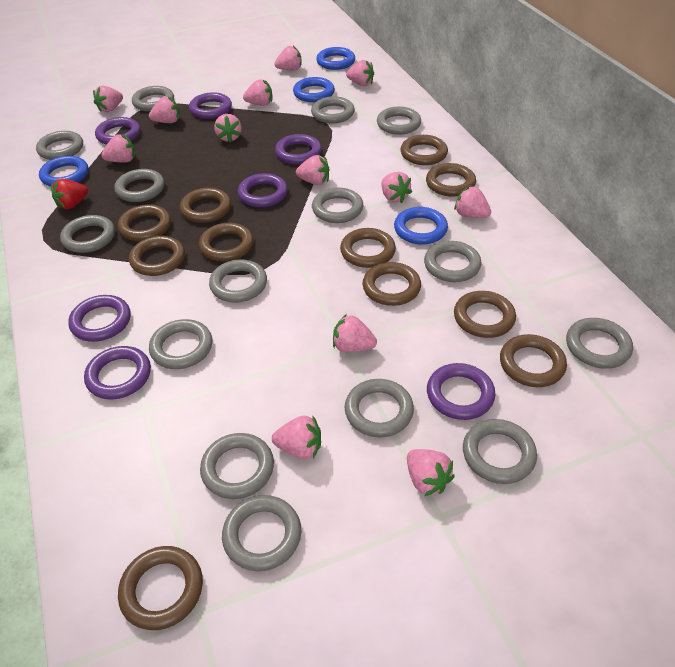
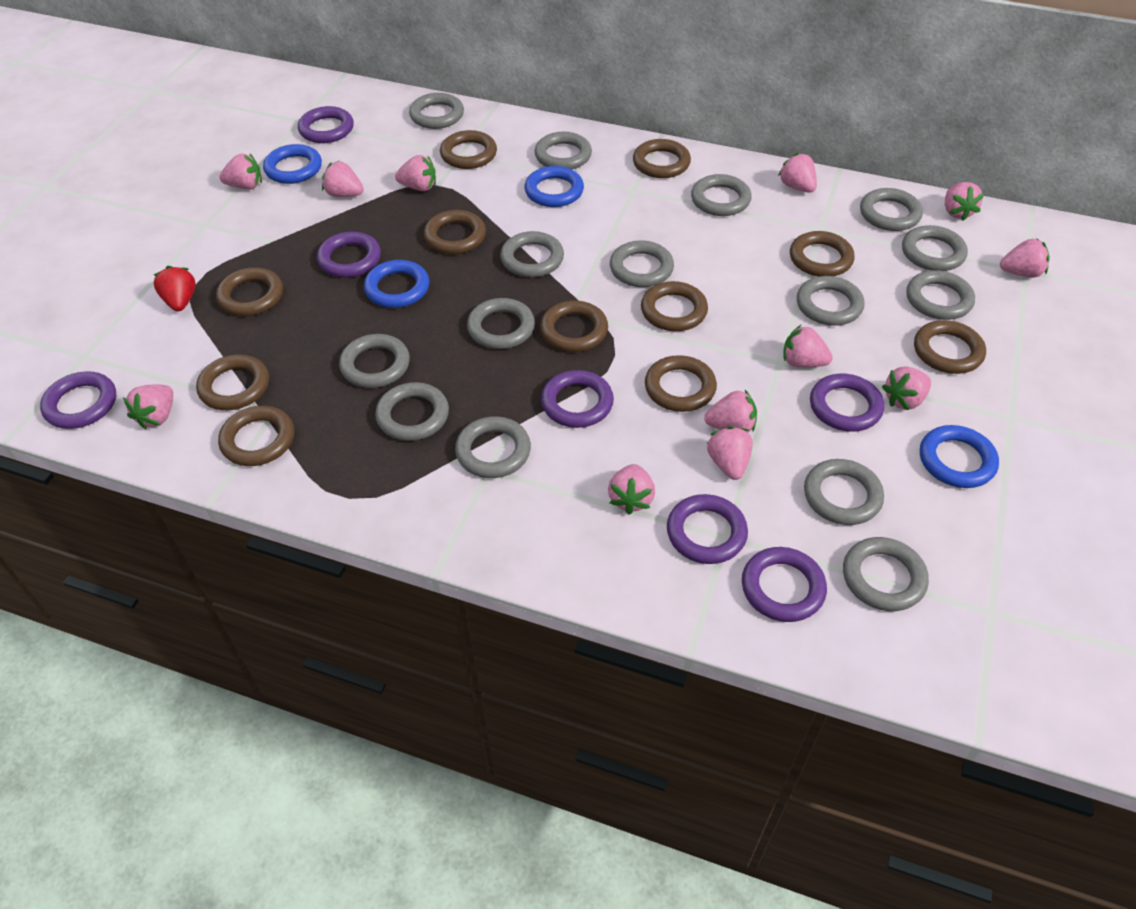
pink strawberry: 13 -> 12

